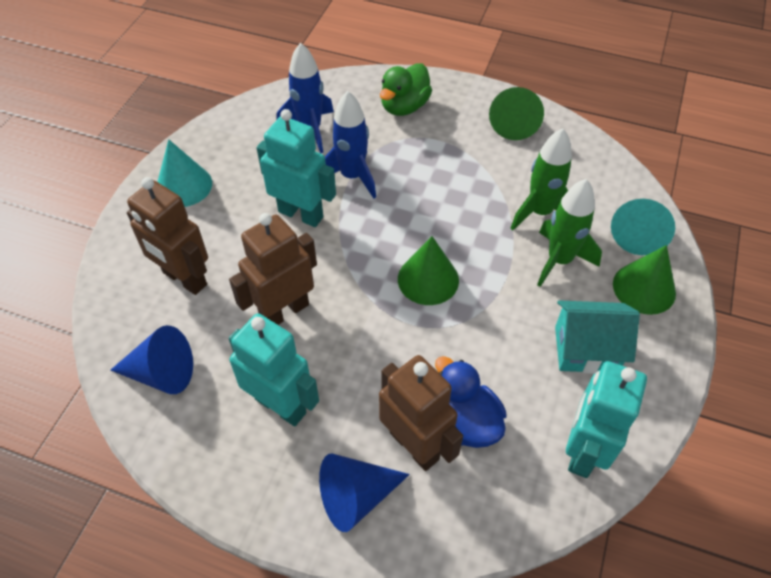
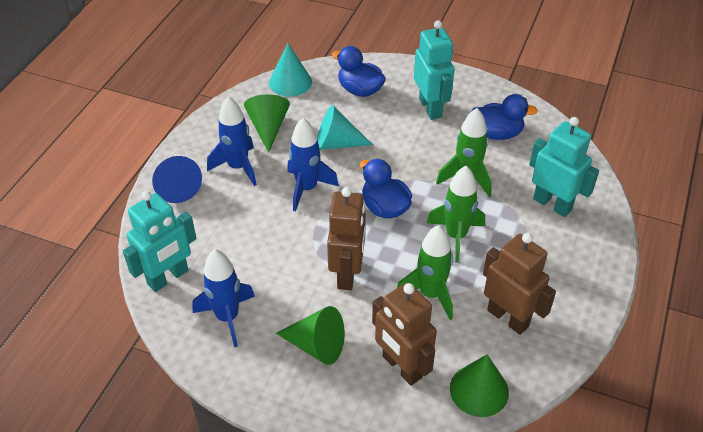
blue cone: 2 -> 1
blue duck: 1 -> 3
blue rocket: 2 -> 3
green duck: 1 -> 0
green rocket: 2 -> 3
turquoise house: 1 -> 0

